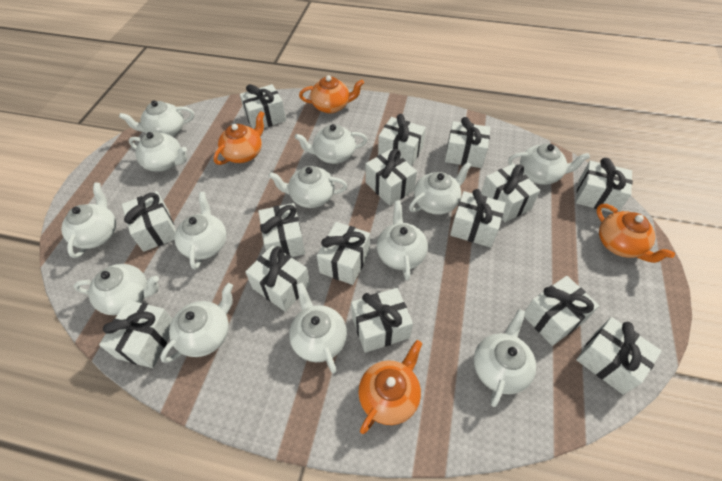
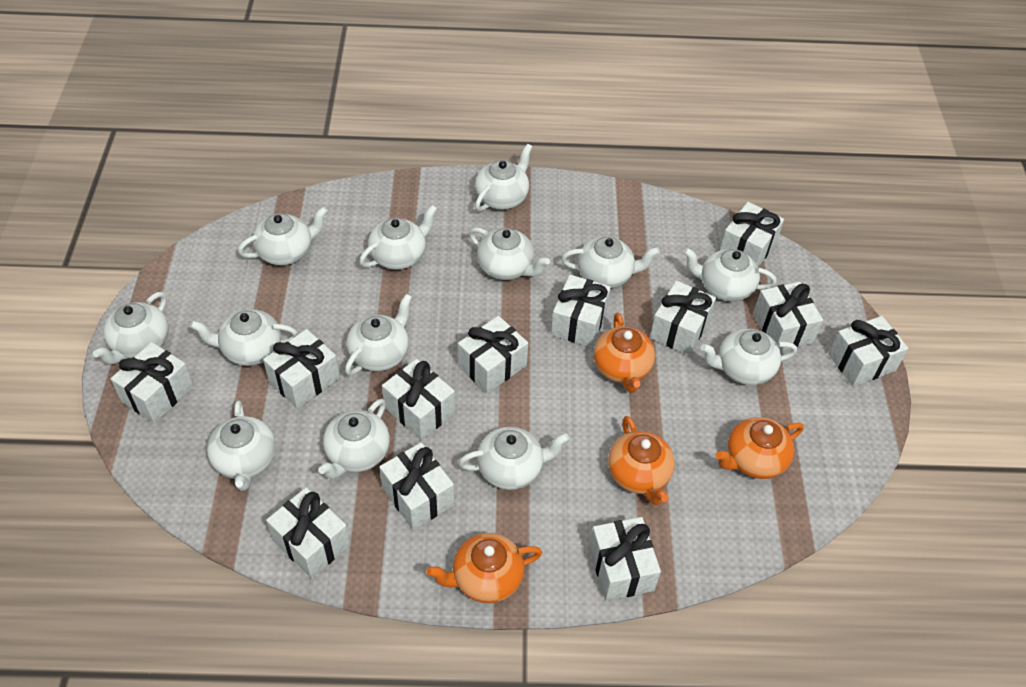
white gift: 15 -> 12

